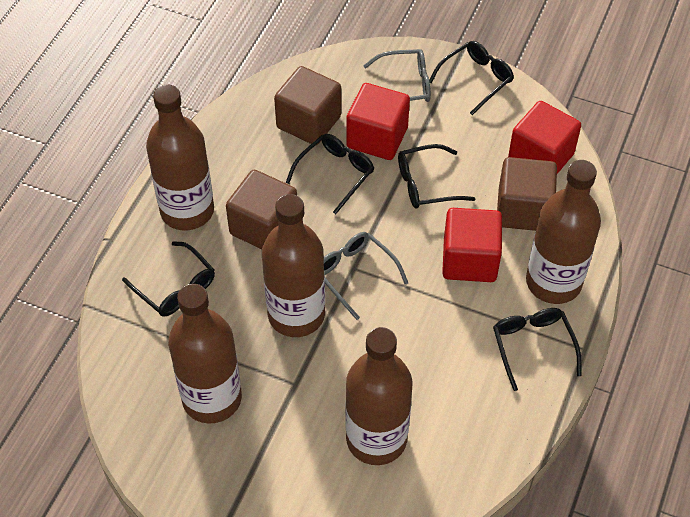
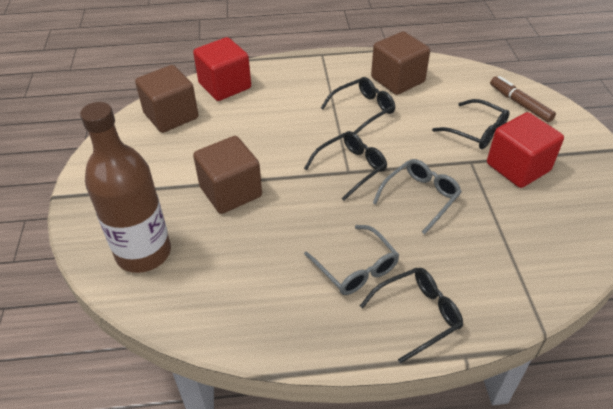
black glasses: 5 -> 4
brown bottle: 5 -> 1
brown marker: 0 -> 1
red cube: 3 -> 2

